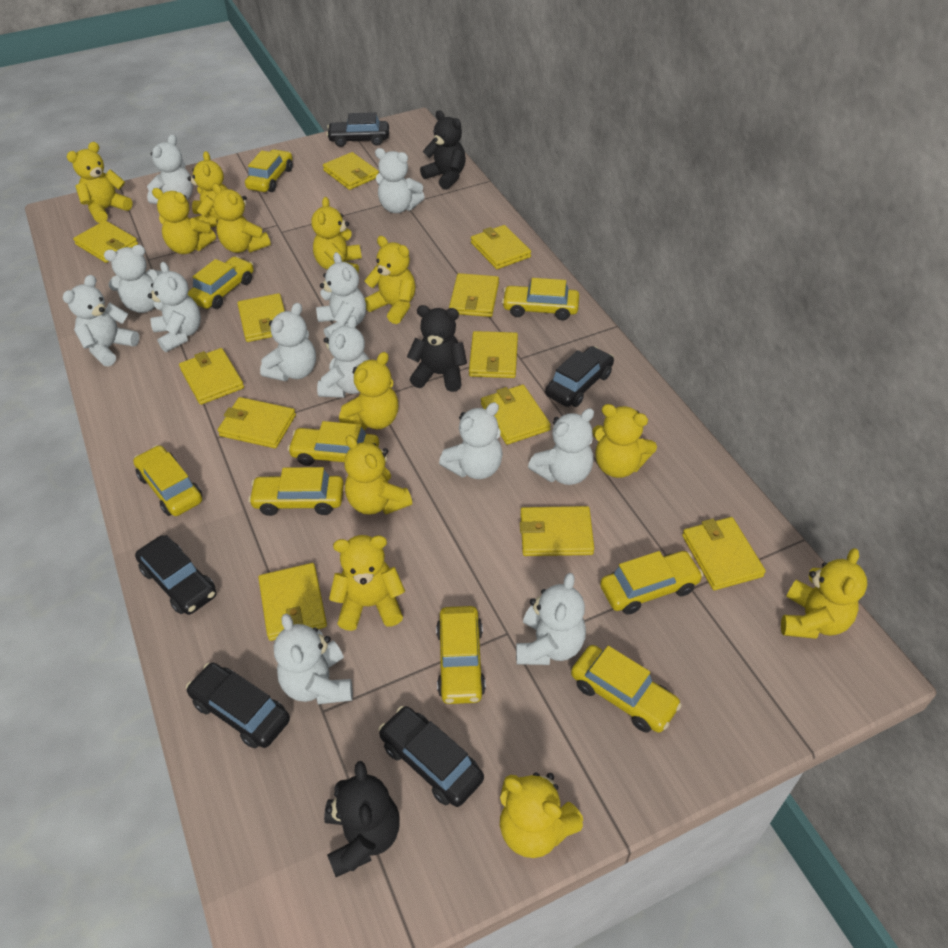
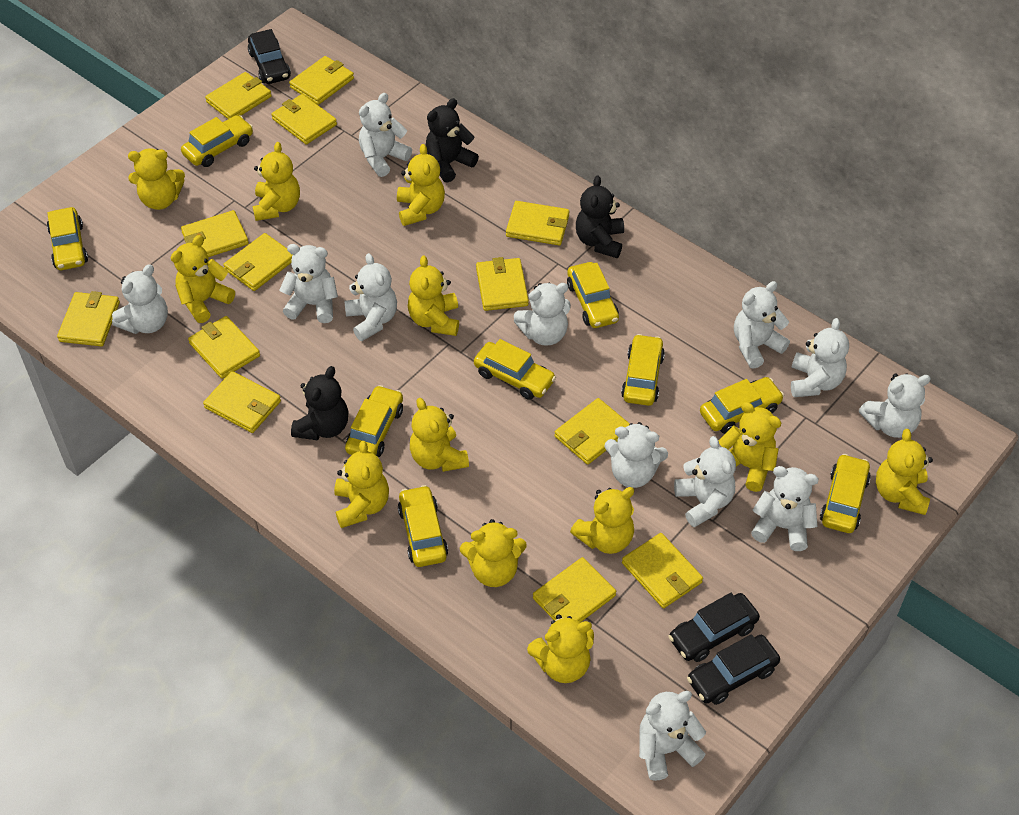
black car: 5 -> 3
yellow wallet: 12 -> 13

